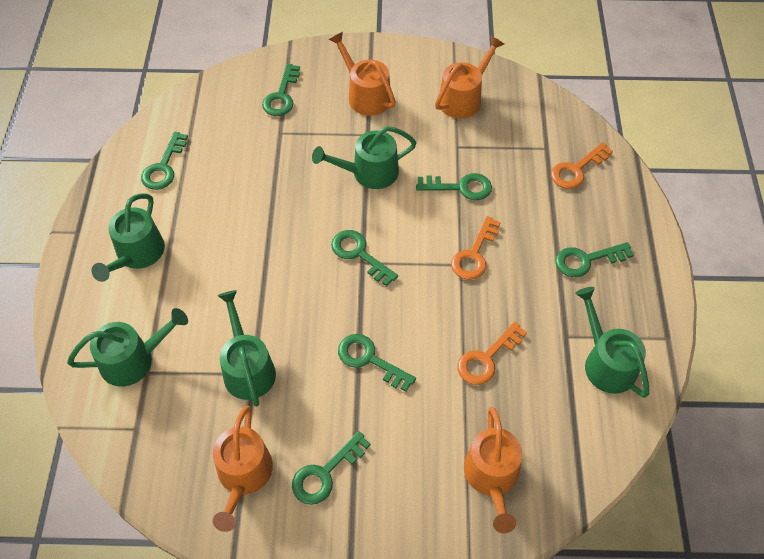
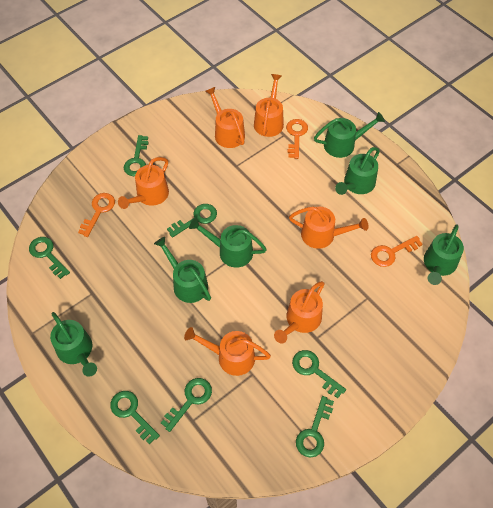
green watering can: 5 -> 6
orange watering can: 4 -> 6

